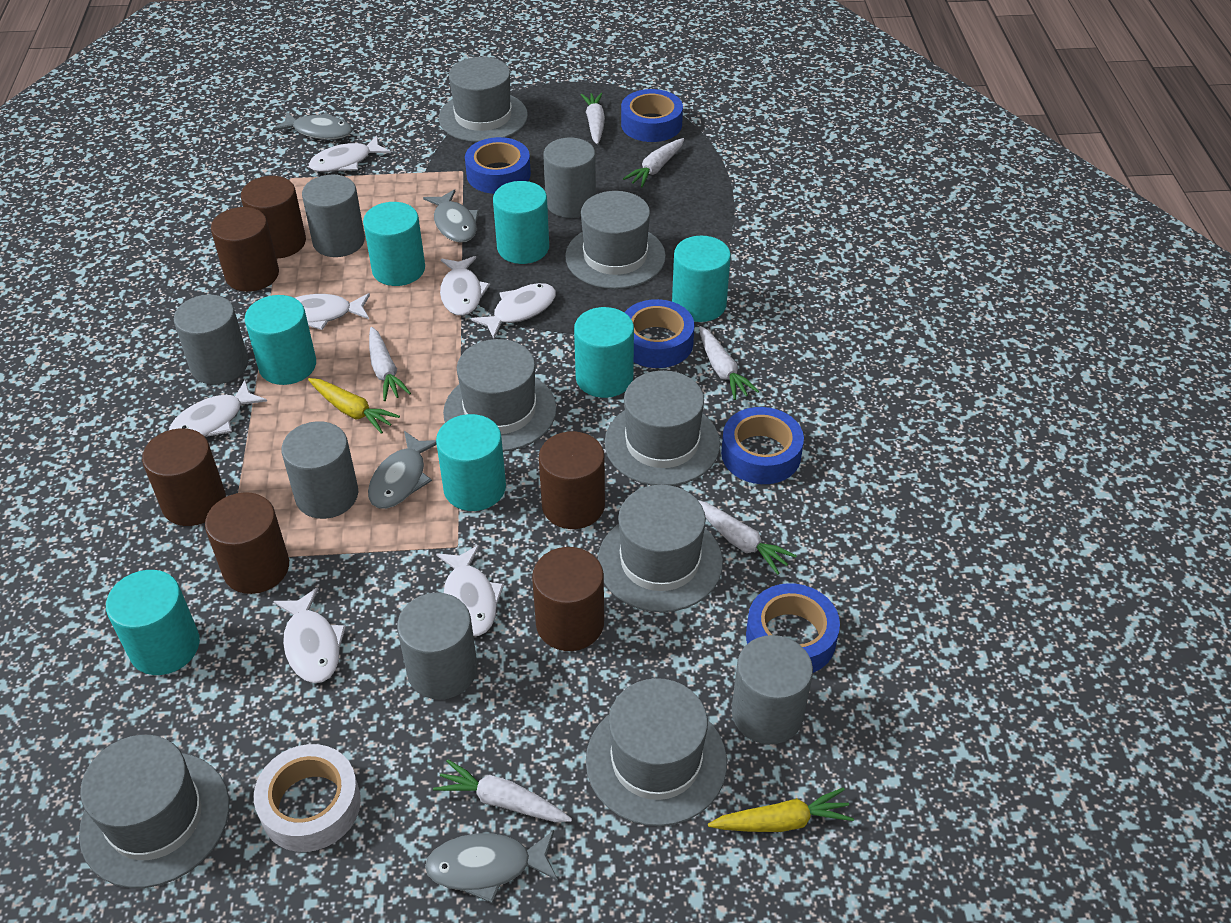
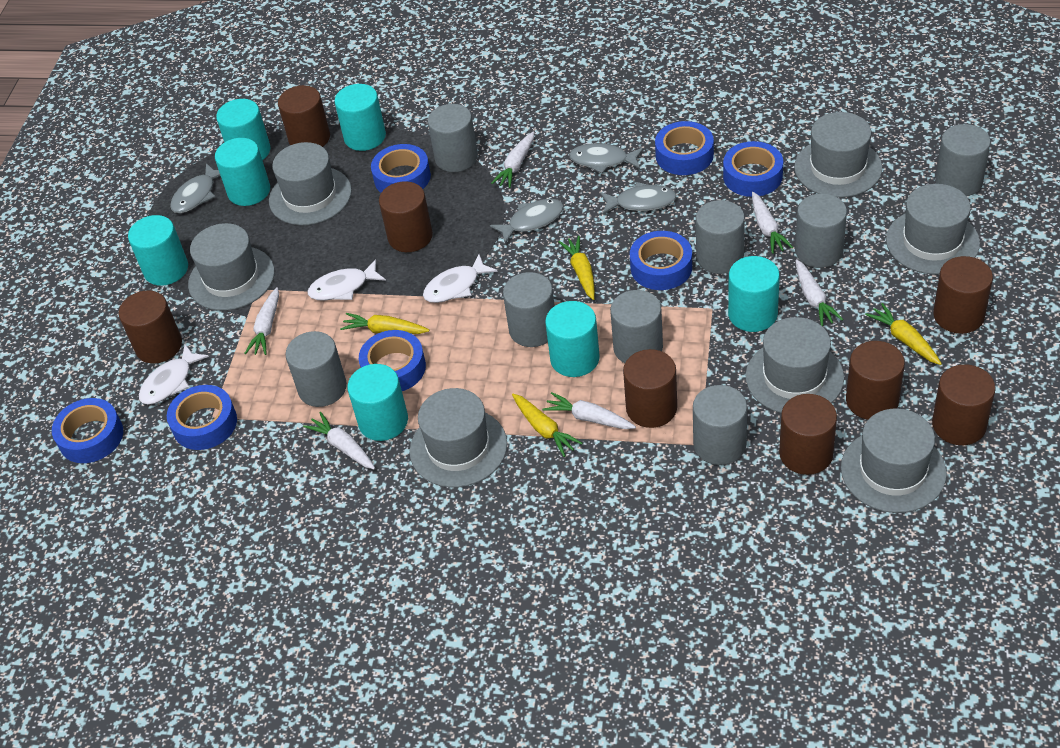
blue tape: 5 -> 7
brown cylinder: 6 -> 8
grey cylinder: 6 -> 8
white fish: 7 -> 3
white tape: 1 -> 0
yellow carrot: 2 -> 4

